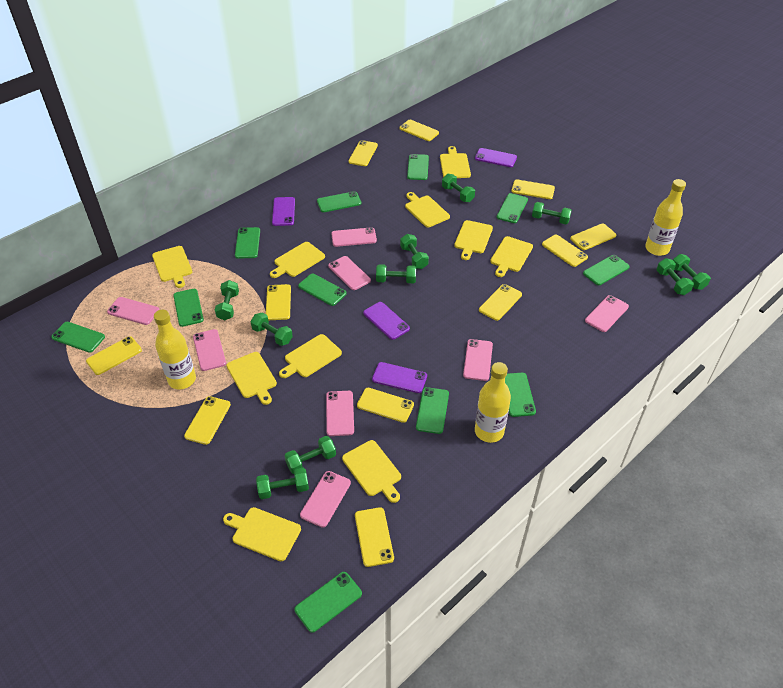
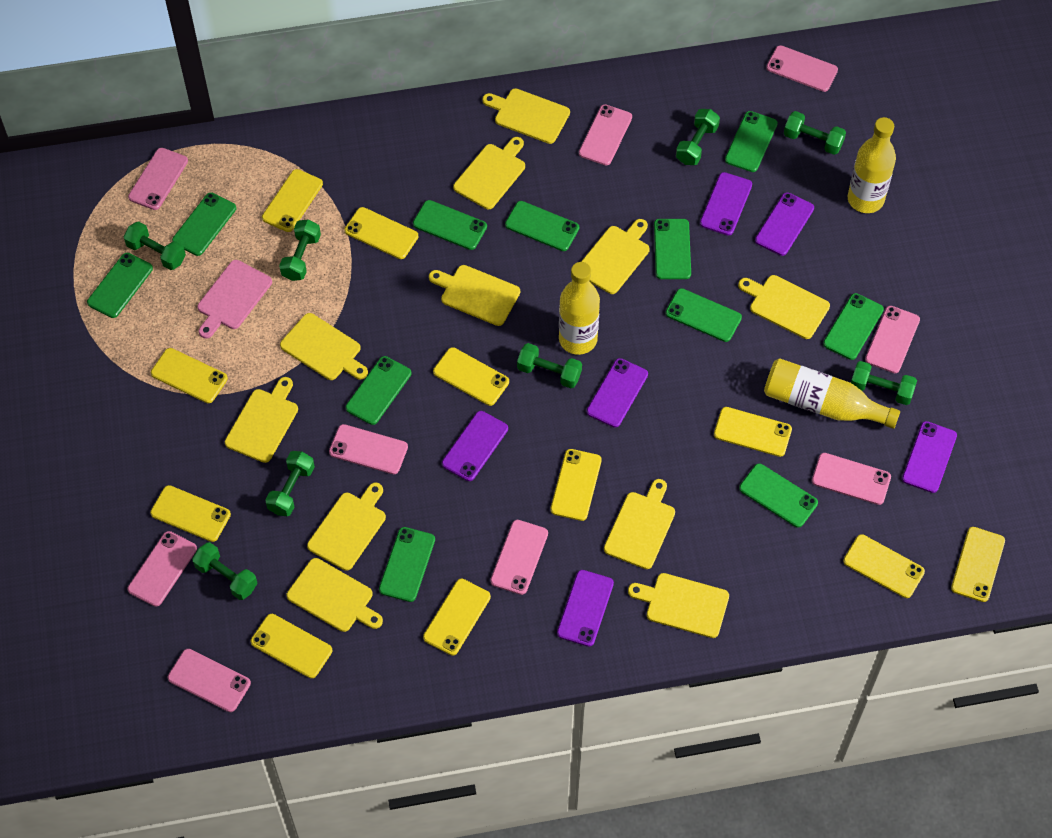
green dumbbell: 10 -> 8
pink cutting board: 0 -> 1
pink phone: 8 -> 9
purple phone: 4 -> 6
yellow cutting board: 10 -> 11

